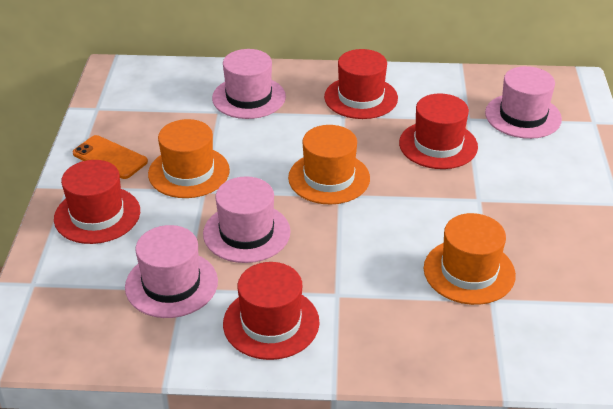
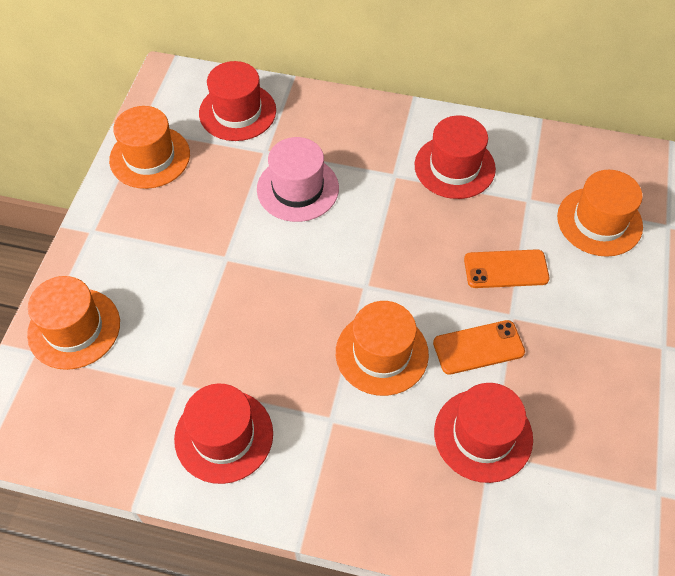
orange hat: 3 -> 4
orange phone: 1 -> 2
pink hat: 4 -> 1

